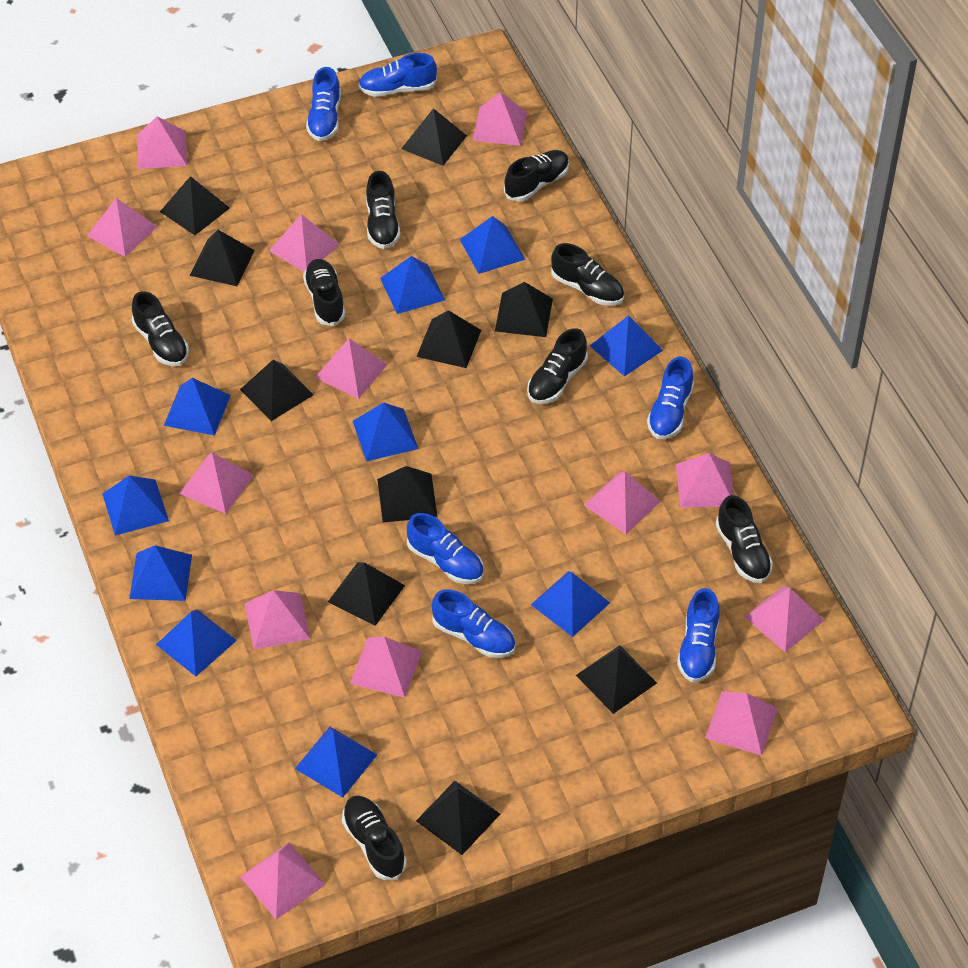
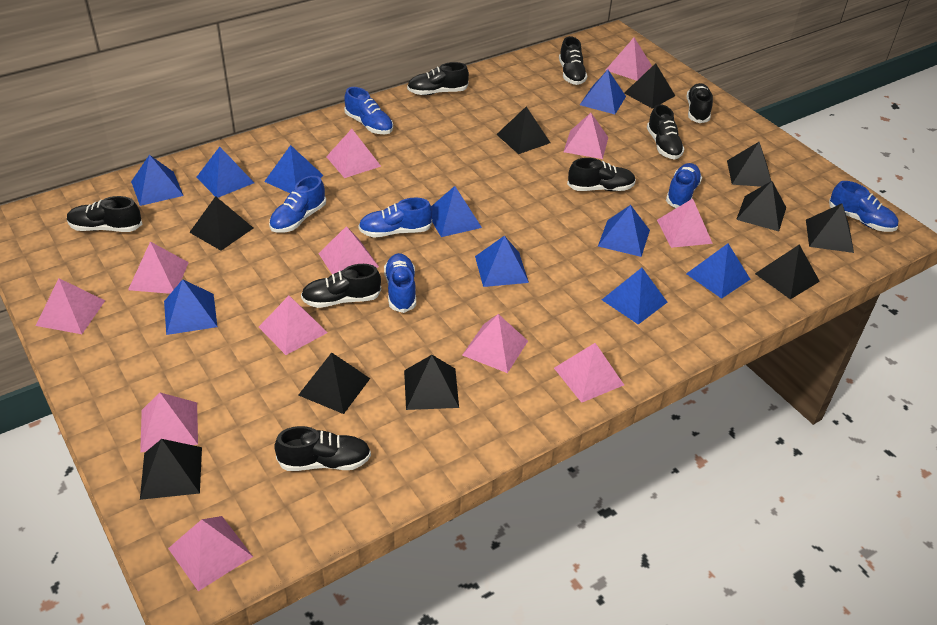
pink pyramid: 13 -> 12

